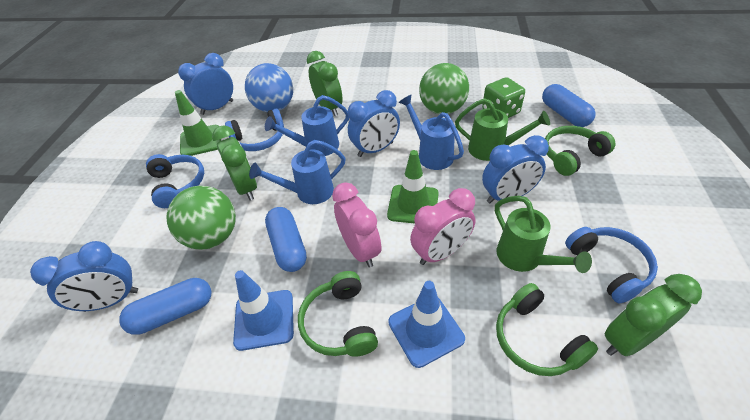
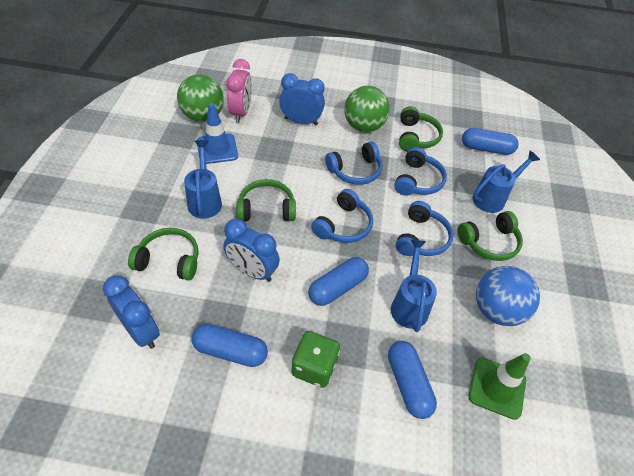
blue capsule: 3 -> 4
blue clock: 4 -> 3
blue headphones: 3 -> 4
blue traffic cone: 2 -> 1
green clock: 3 -> 0
green headphones: 3 -> 4
green traffic cone: 2 -> 1
green watering can: 2 -> 0
pink clock: 2 -> 1

